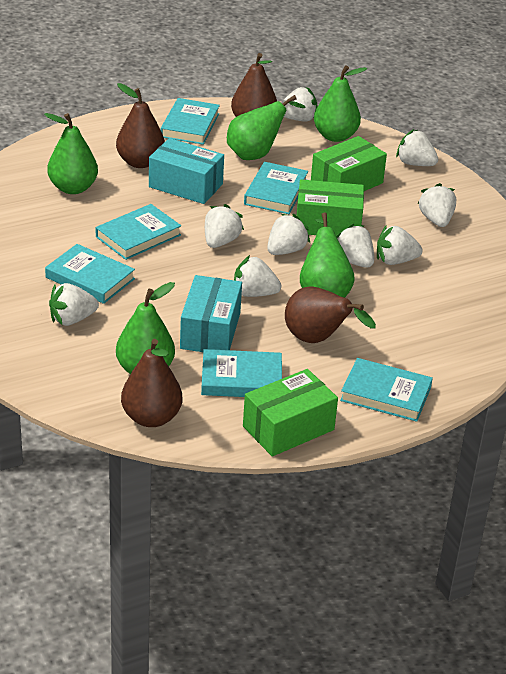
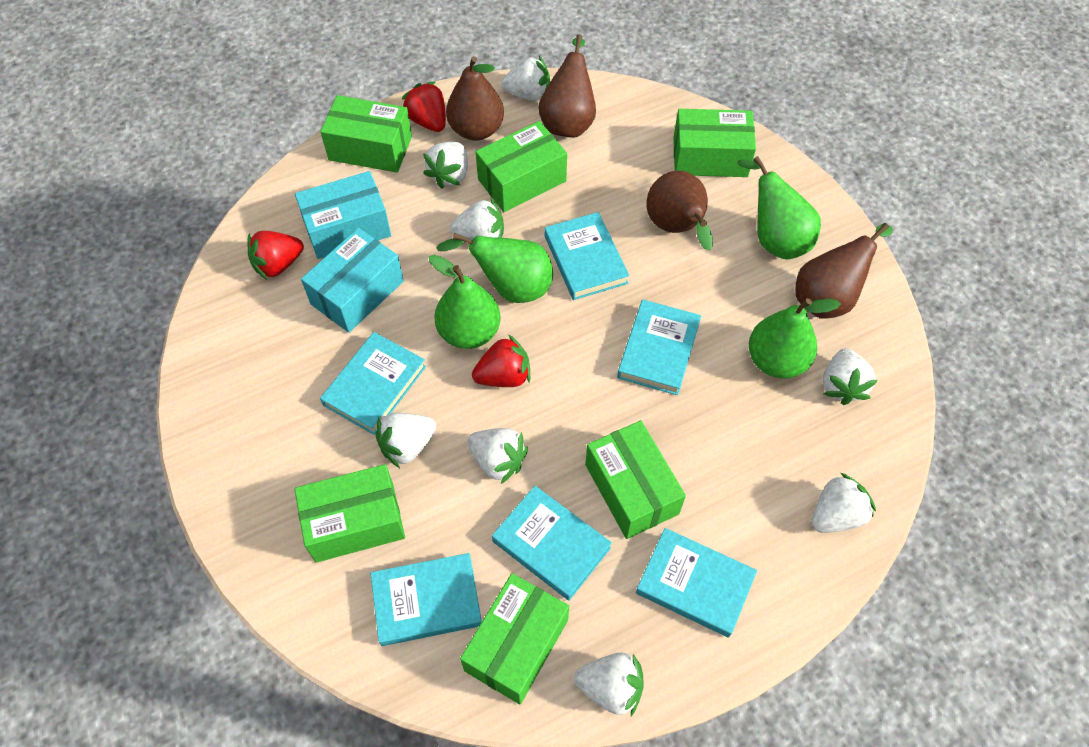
green box: 3 -> 6
green pear: 5 -> 4
red strawberry: 0 -> 3
white strawberry: 9 -> 8

